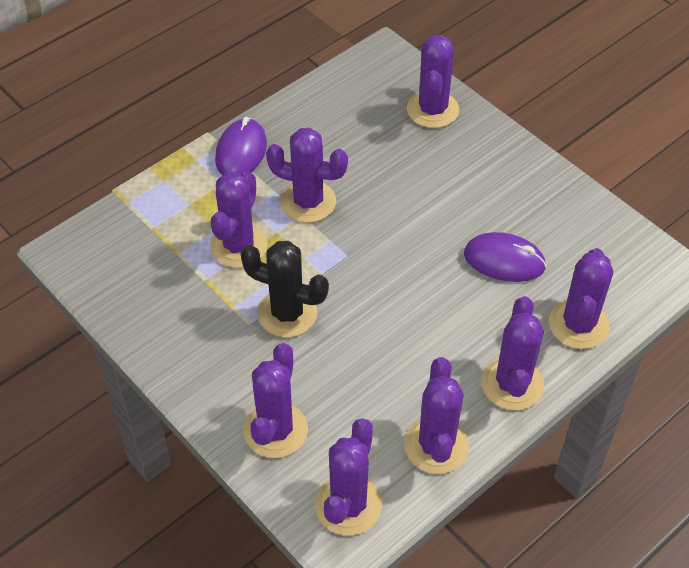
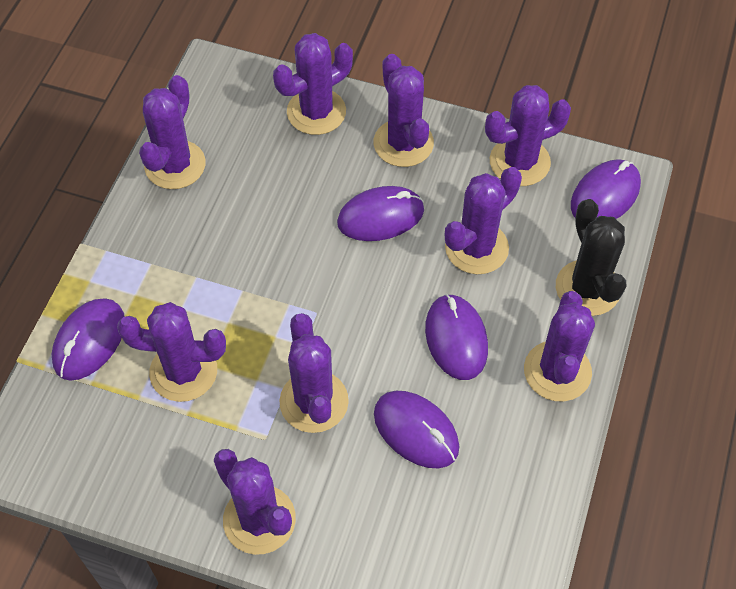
purple cactus: 8 -> 9
purple mouse: 2 -> 5

